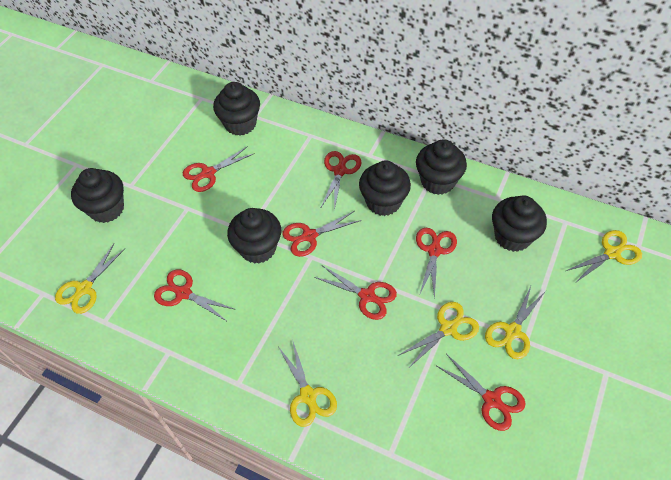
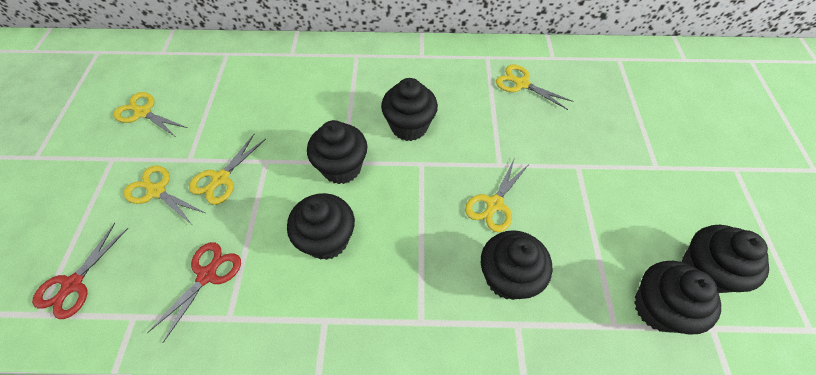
red scissors: 7 -> 2

